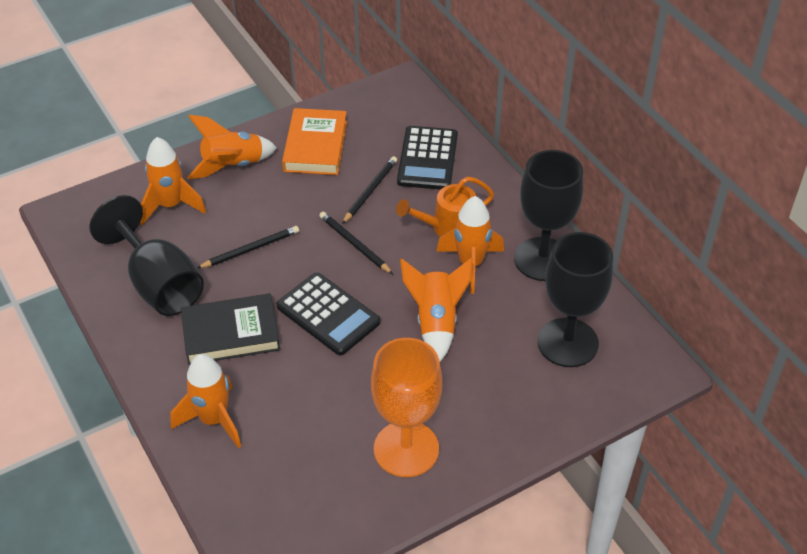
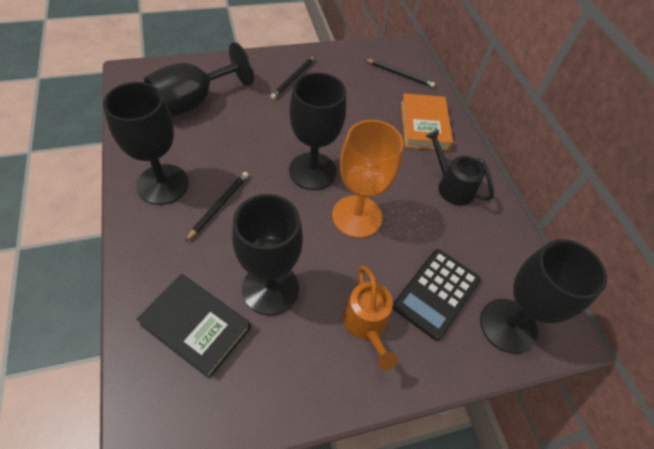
black calculator: 2 -> 1
black goblet: 3 -> 5
black watering can: 0 -> 1
orange rocket: 5 -> 0

